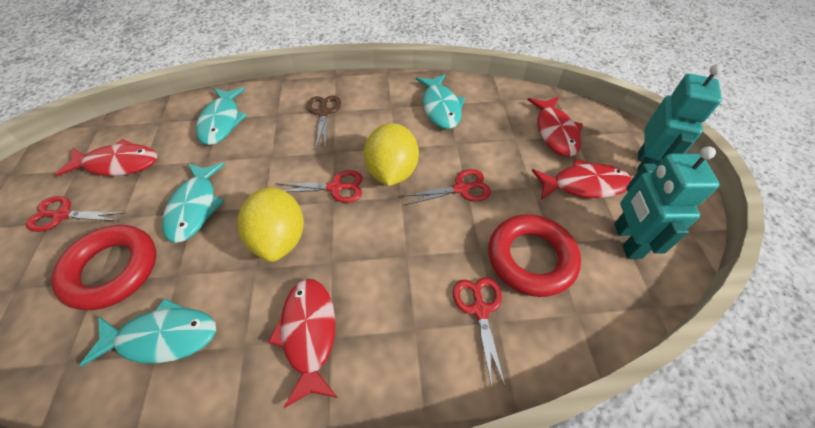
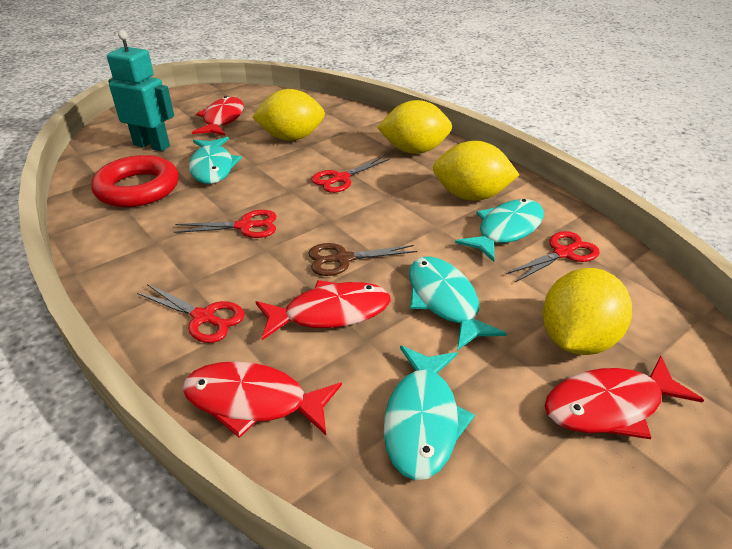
red ring: 2 -> 1
turquoise robot: 2 -> 1
yellow lemon: 2 -> 4

